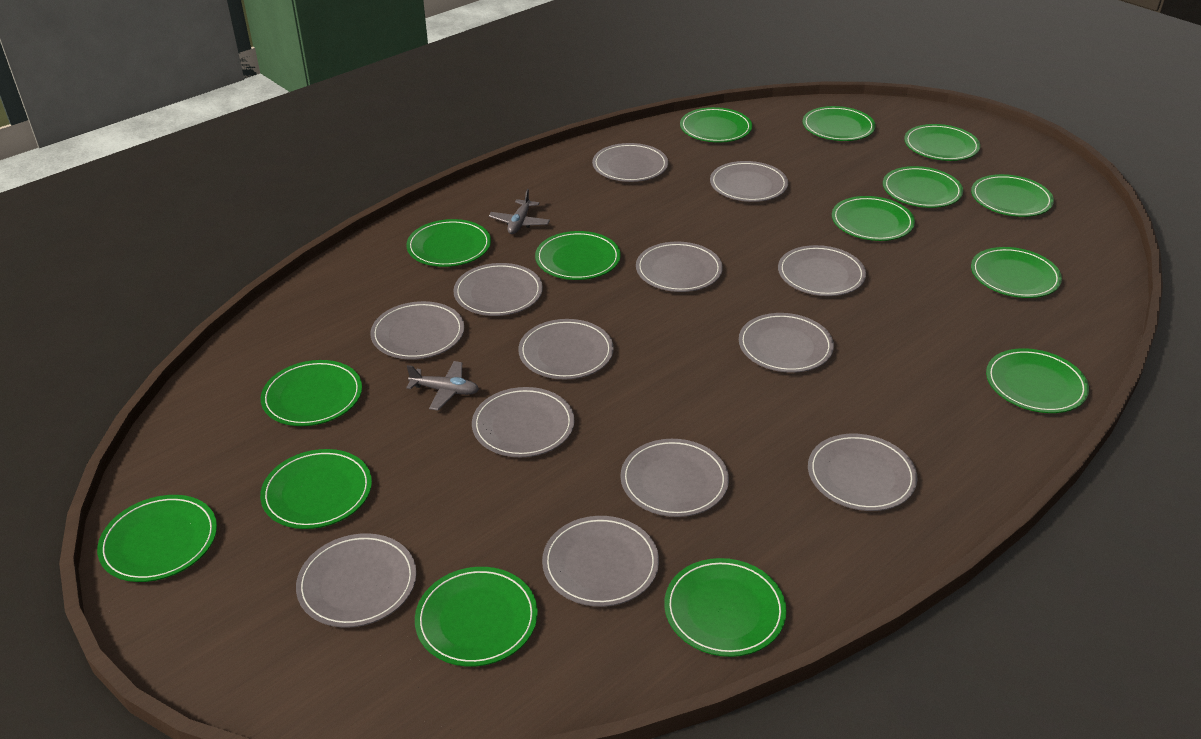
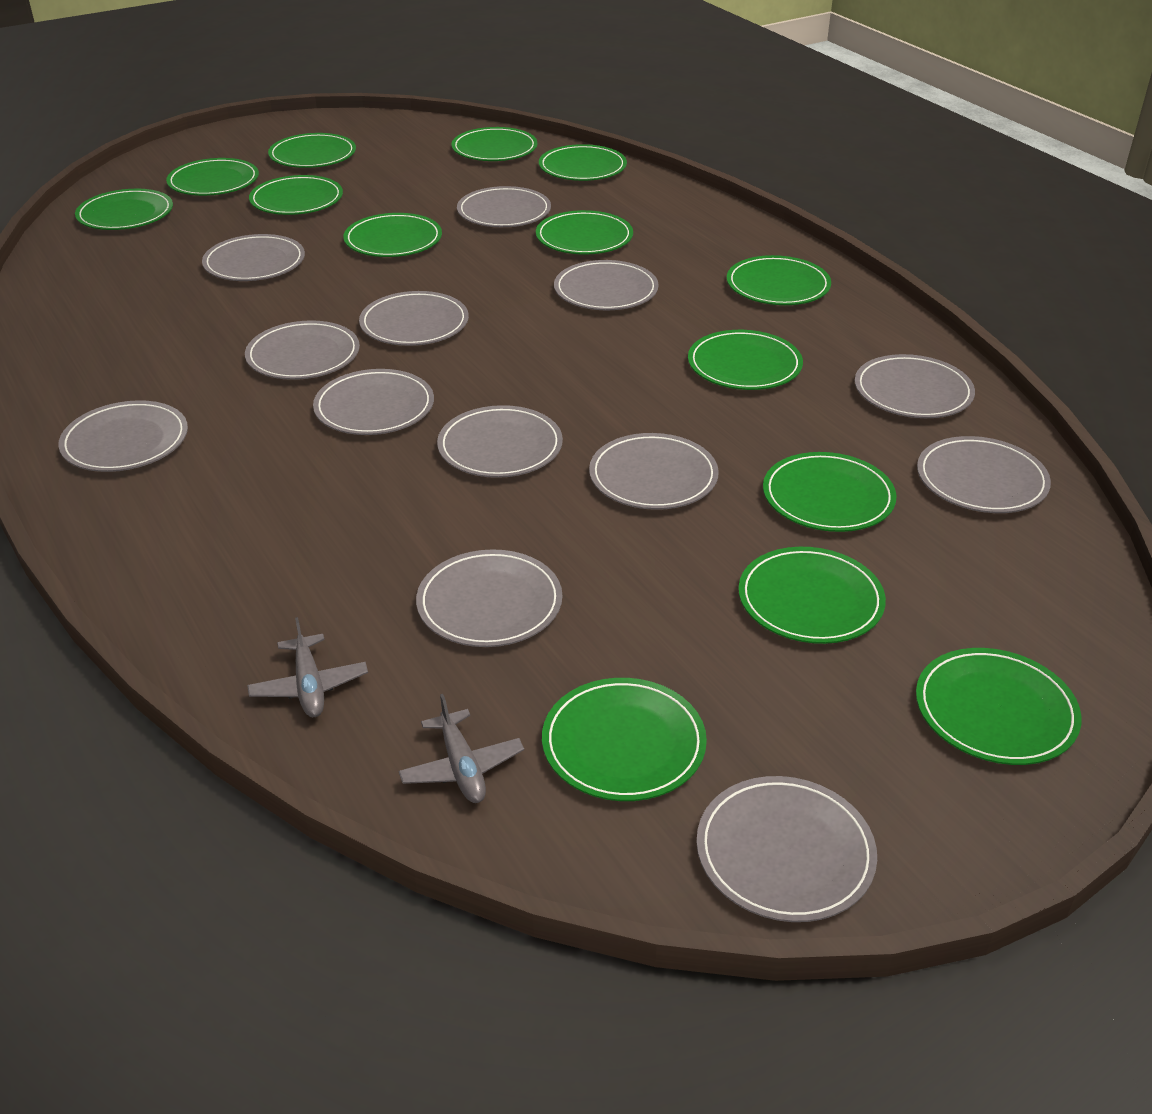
green plate: 15 -> 14

